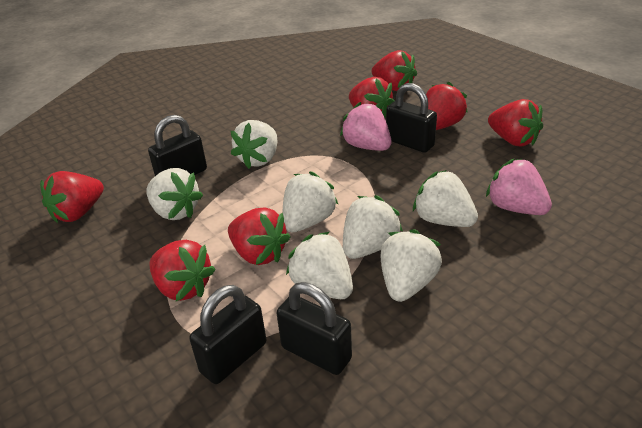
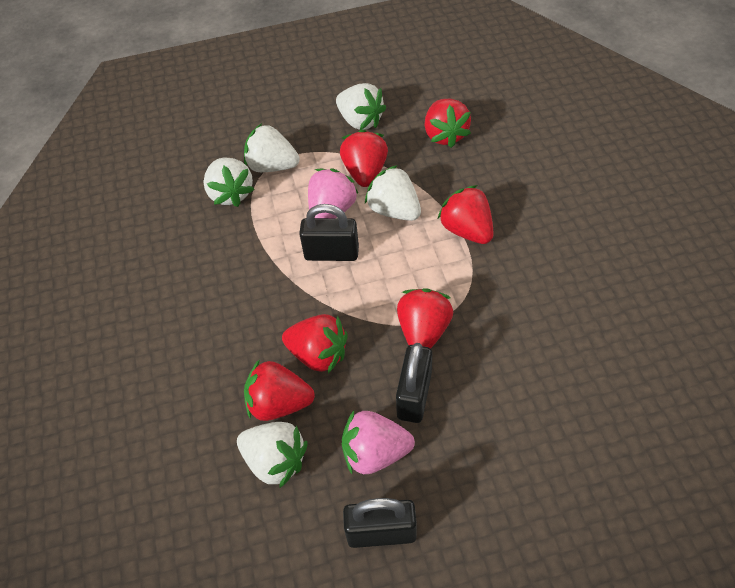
black padlock: 4 -> 3
red strawberry: 7 -> 6
white strawberry: 7 -> 5

